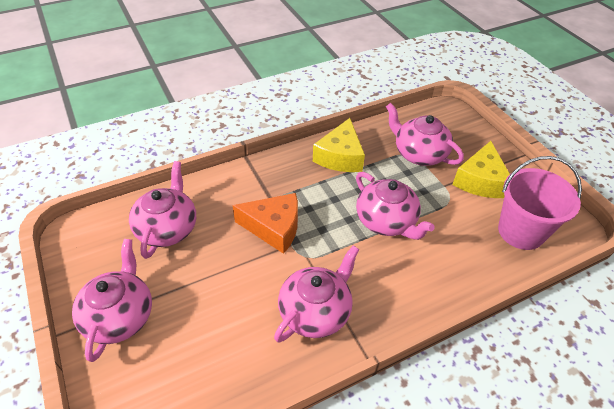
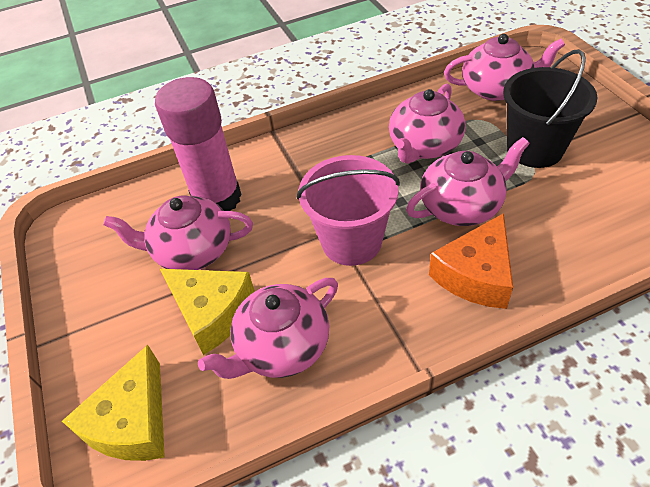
black bucket: 0 -> 1
pink glue stick: 0 -> 1

